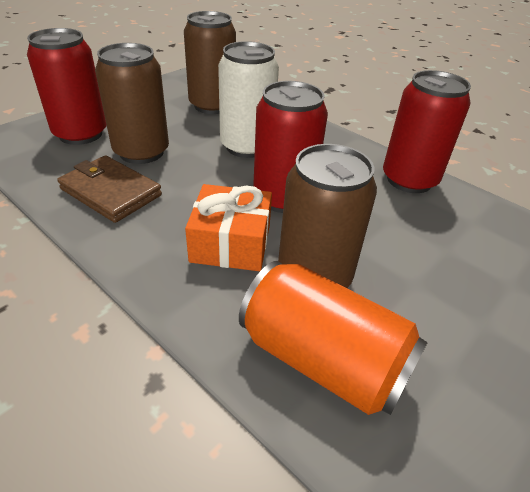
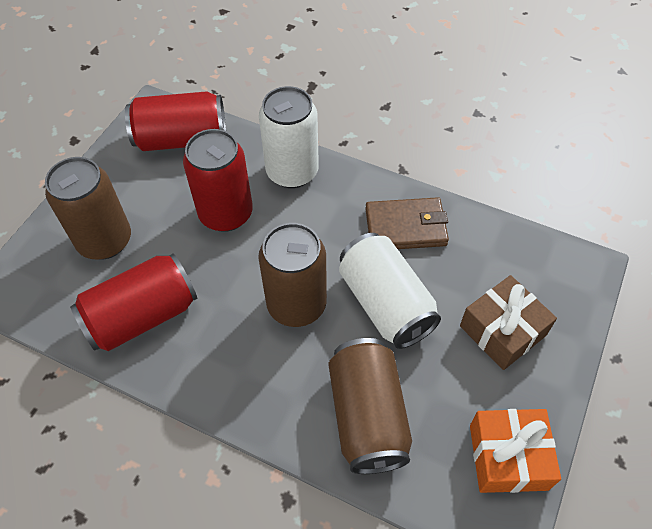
brown gift: 0 -> 1
orange can: 1 -> 0
white can: 1 -> 2

